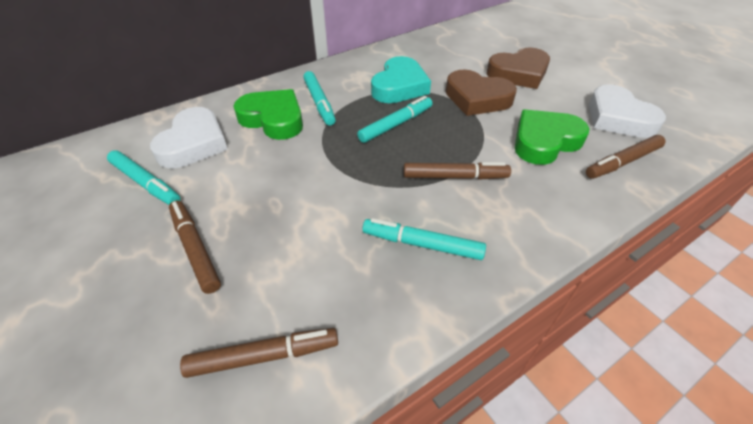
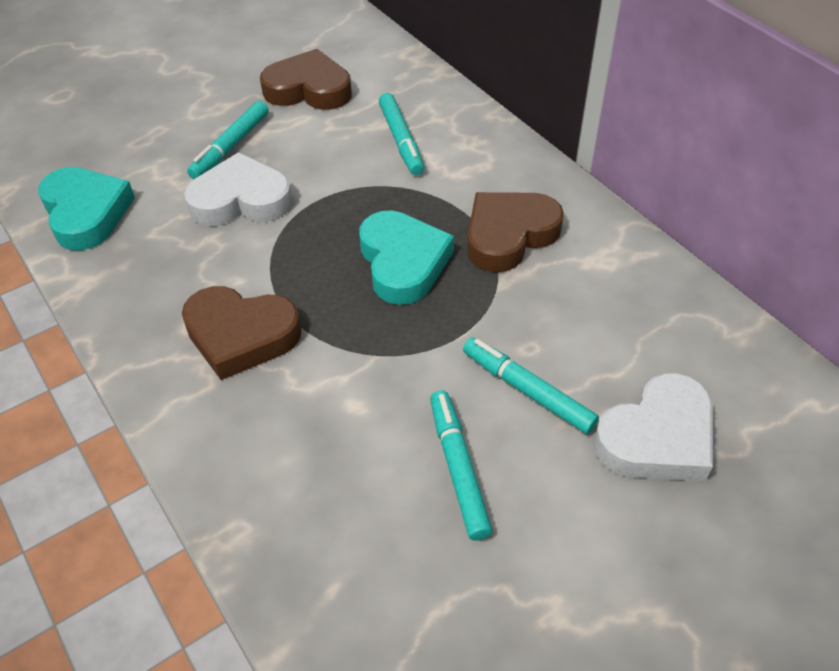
brown heart: 2 -> 3
brown marker: 4 -> 0
green heart: 2 -> 0
turquoise heart: 1 -> 2

